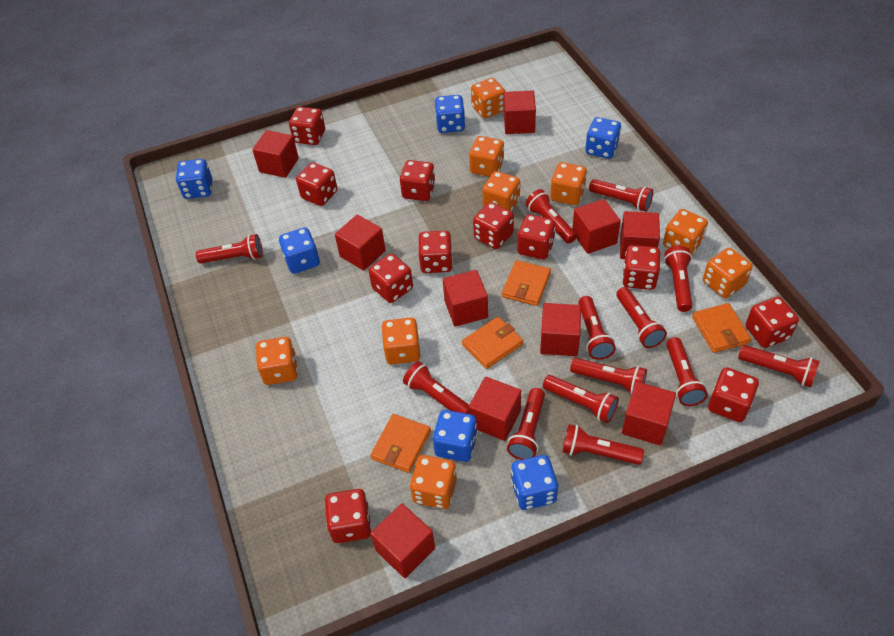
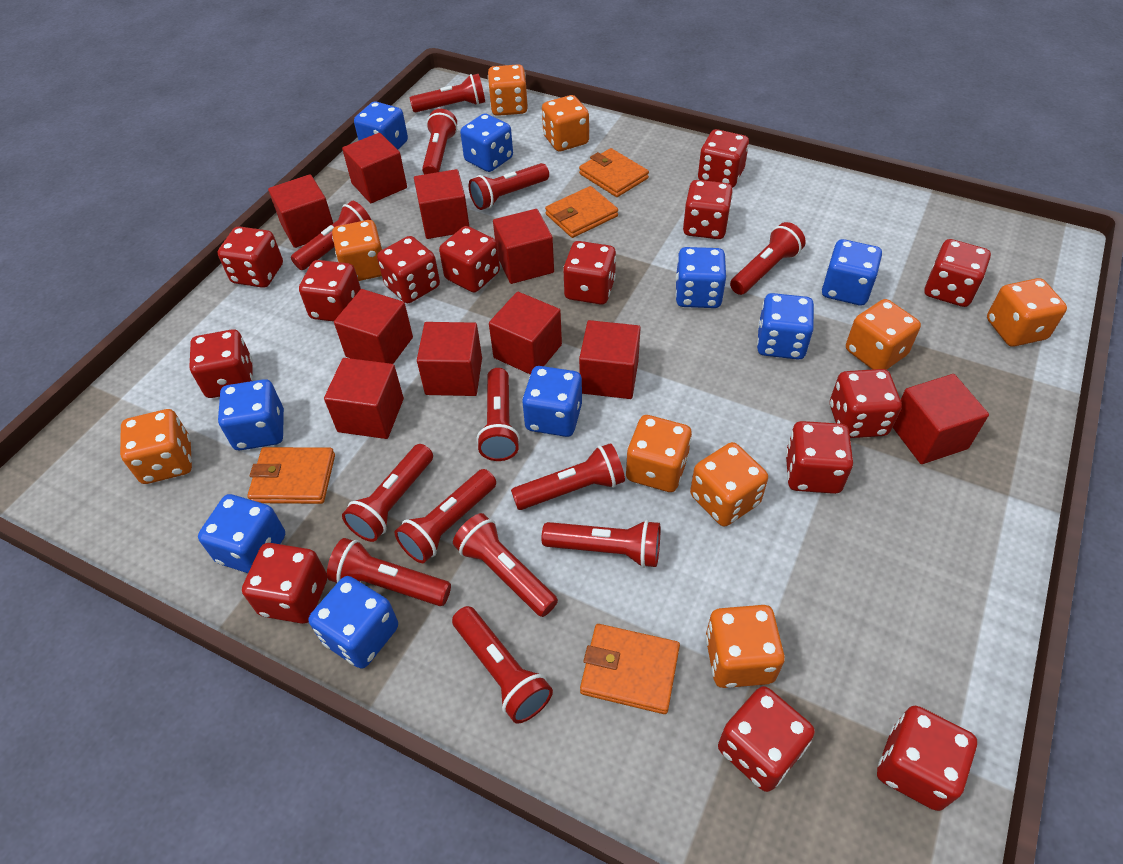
blue dice: 6 -> 9
red dice: 11 -> 14

